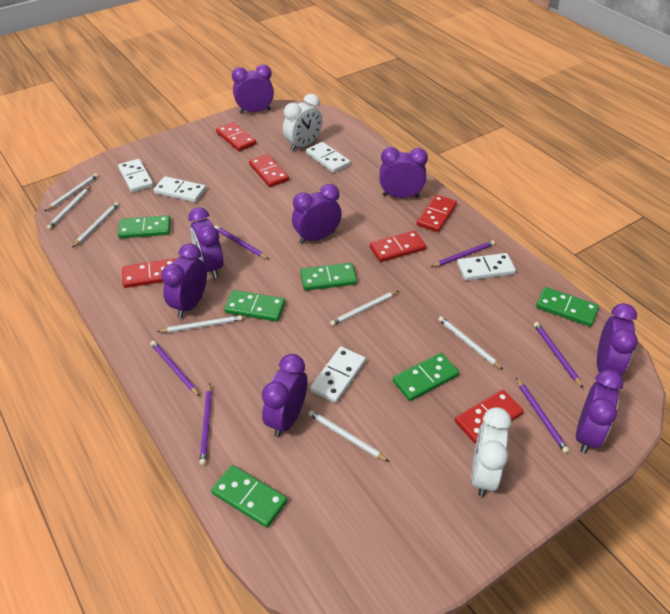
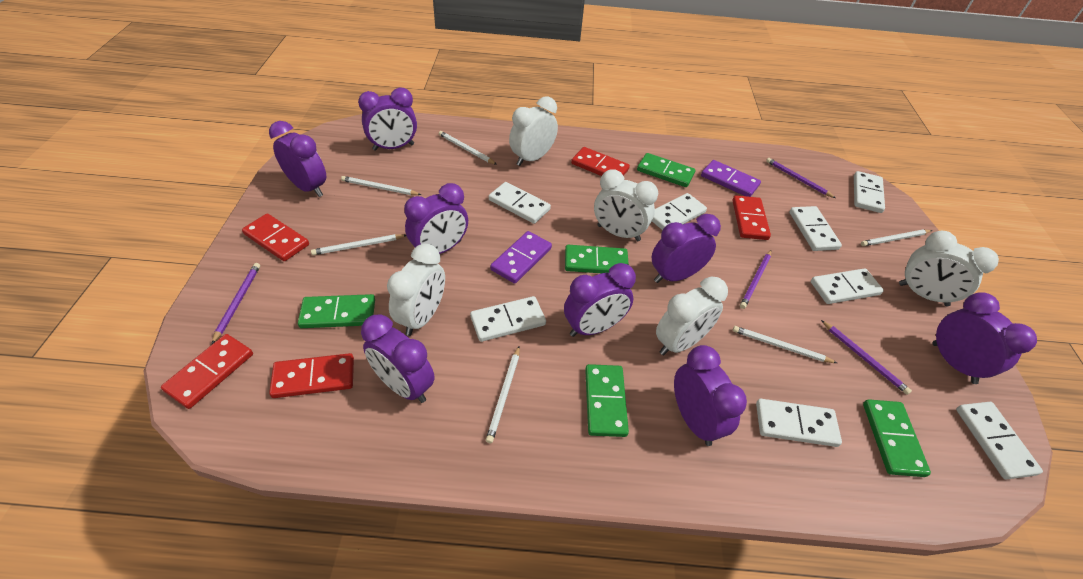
green domino: 6 -> 5
purple domino: 0 -> 2
purple pencil: 6 -> 4
red domino: 6 -> 5
white clock: 2 -> 5
white domino: 5 -> 8
white pencil: 7 -> 6

